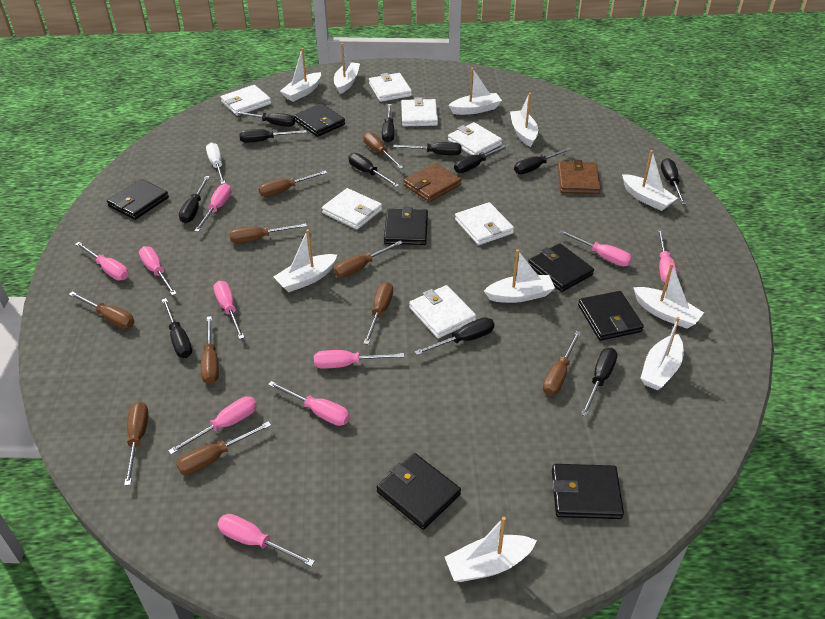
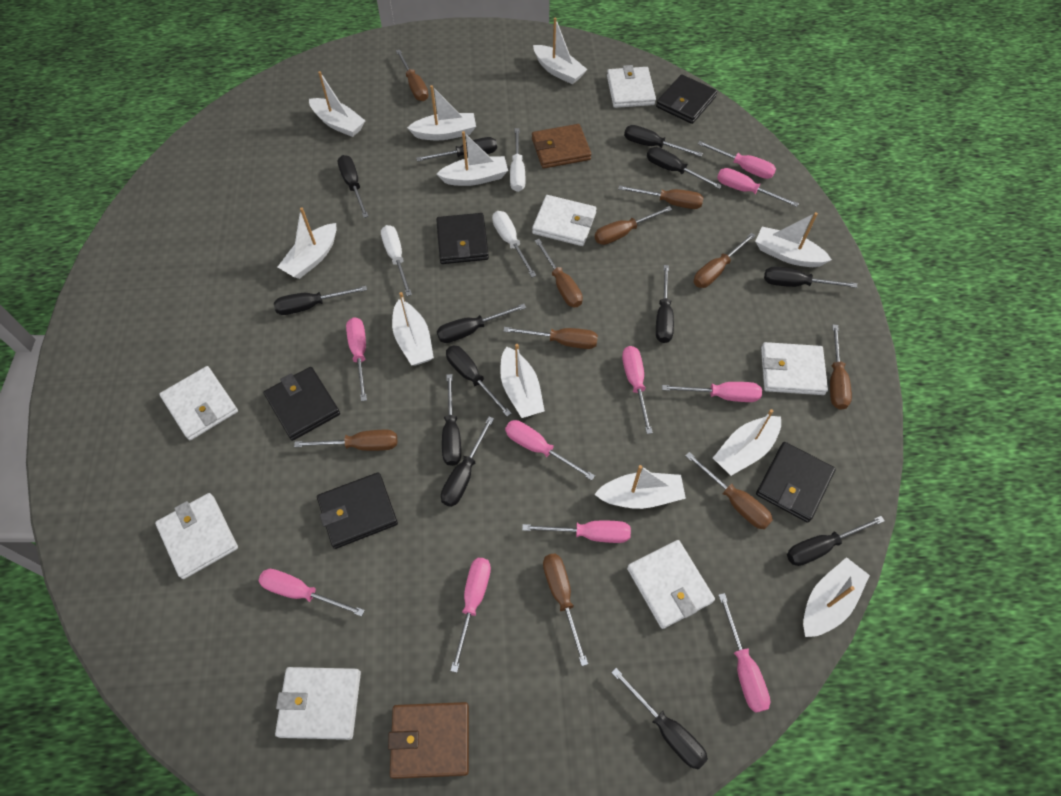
black screwdriver: 12 -> 13
black wallet: 7 -> 5
white boat: 10 -> 11
white screwdriver: 1 -> 3

